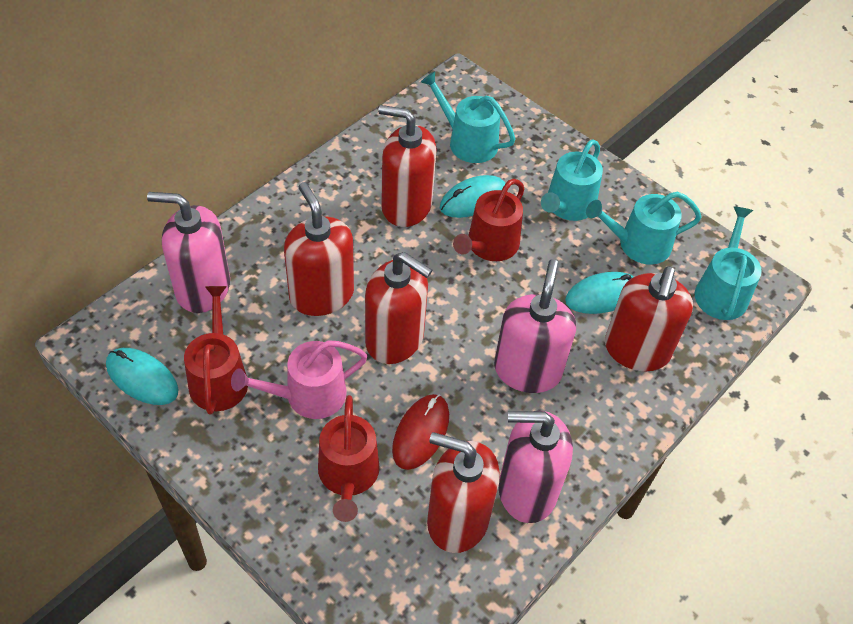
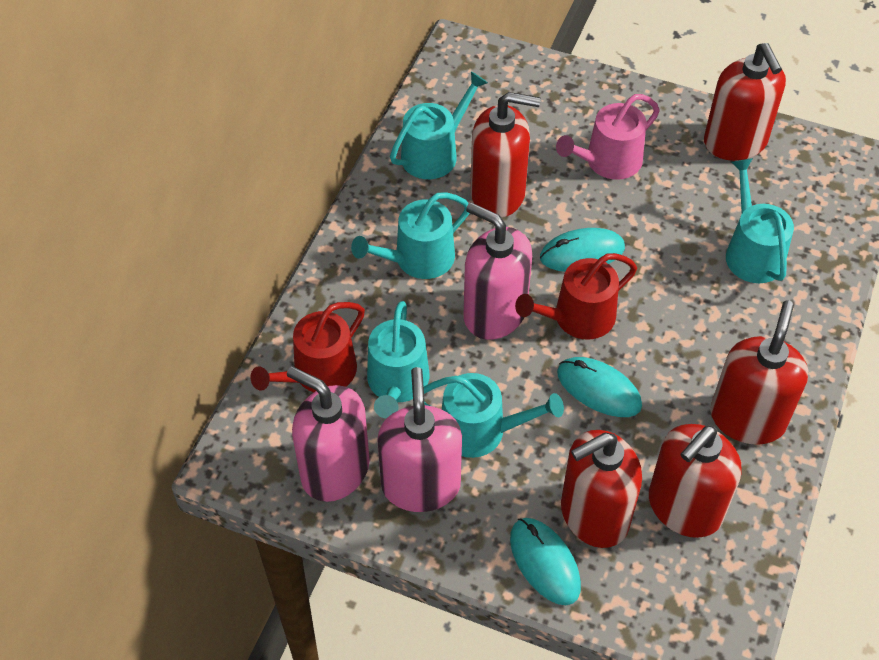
red mouse: 1 -> 0
red watering can: 3 -> 2
turquoise watering can: 4 -> 5

